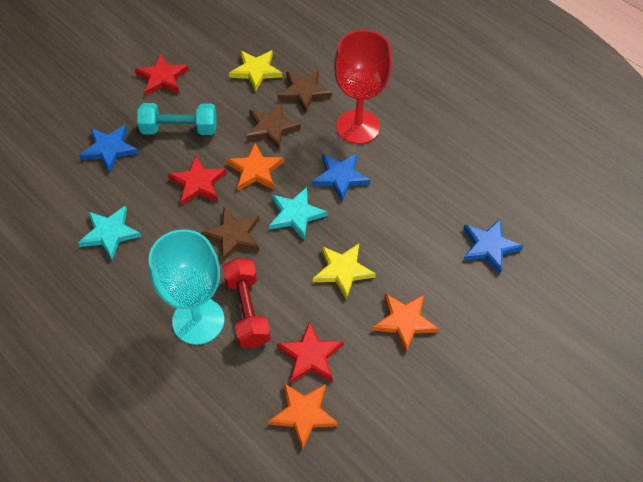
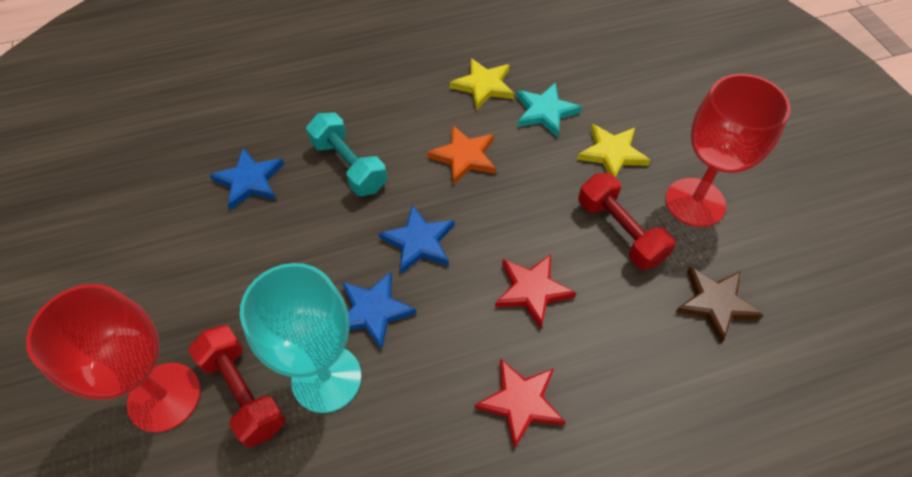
brown star: 3 -> 1
orange star: 3 -> 1
red dumbbell: 1 -> 2
red goblet: 1 -> 2
red star: 3 -> 2
turquoise star: 2 -> 1

